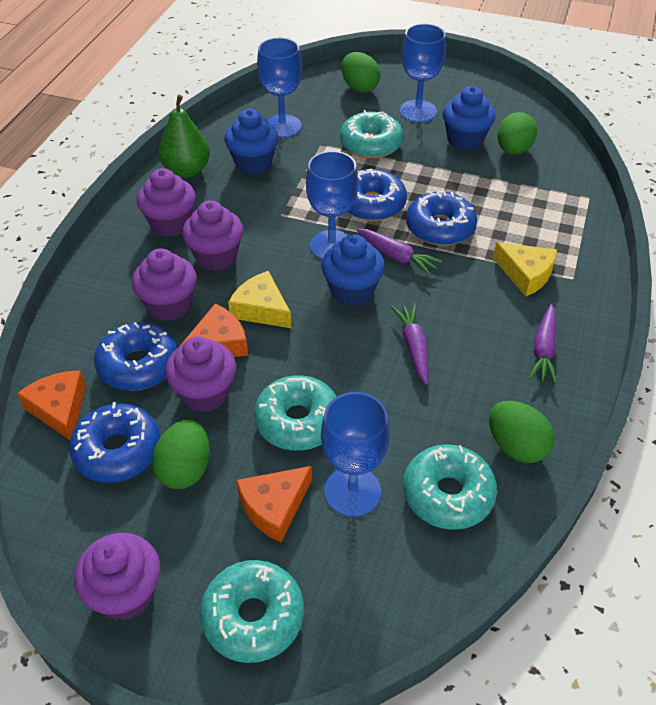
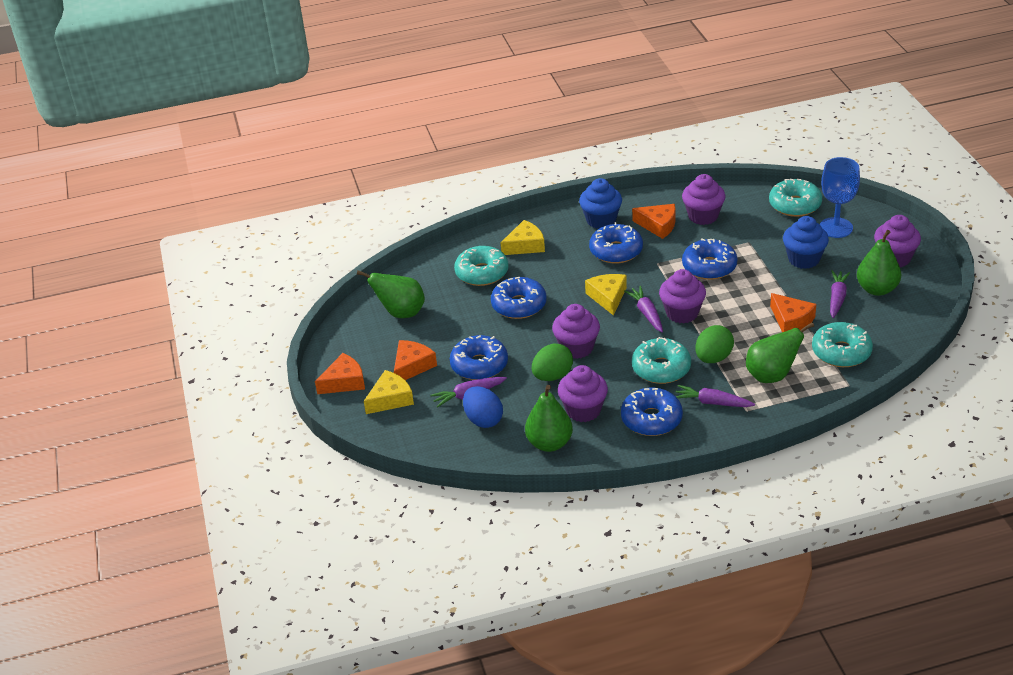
blue cupcake: 3 -> 2
blue donut: 4 -> 5
blue egg: 0 -> 1
blue goblet: 4 -> 1
green egg: 4 -> 2
green pear: 1 -> 4
orange cheese: 3 -> 4
purple carrot: 3 -> 4
yellow cheese: 2 -> 3

